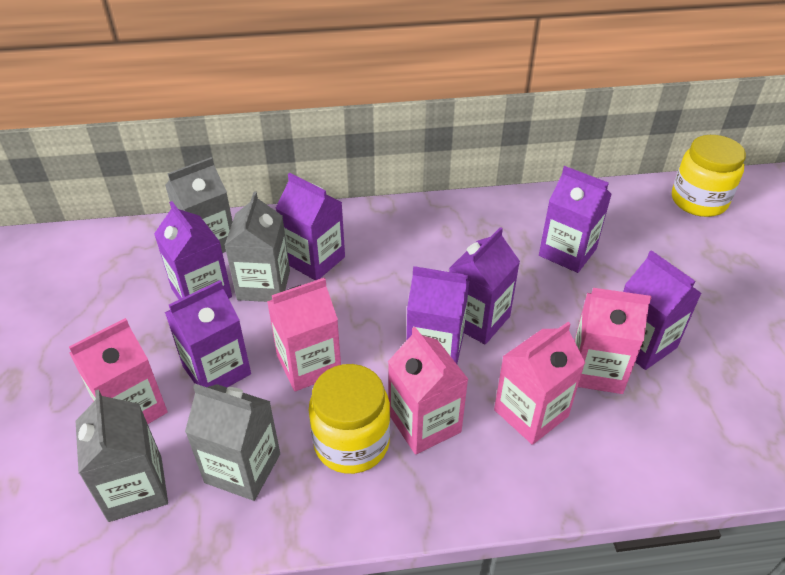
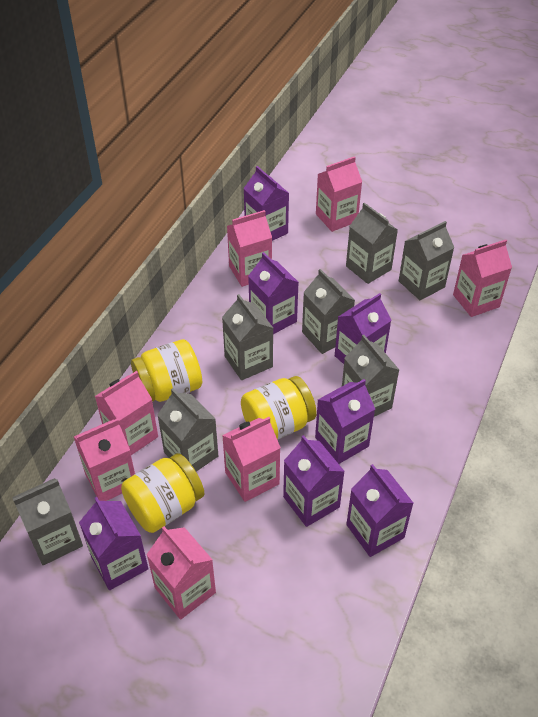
grey carton: 4 -> 7
pink carton: 5 -> 7
yellow jar: 2 -> 3

